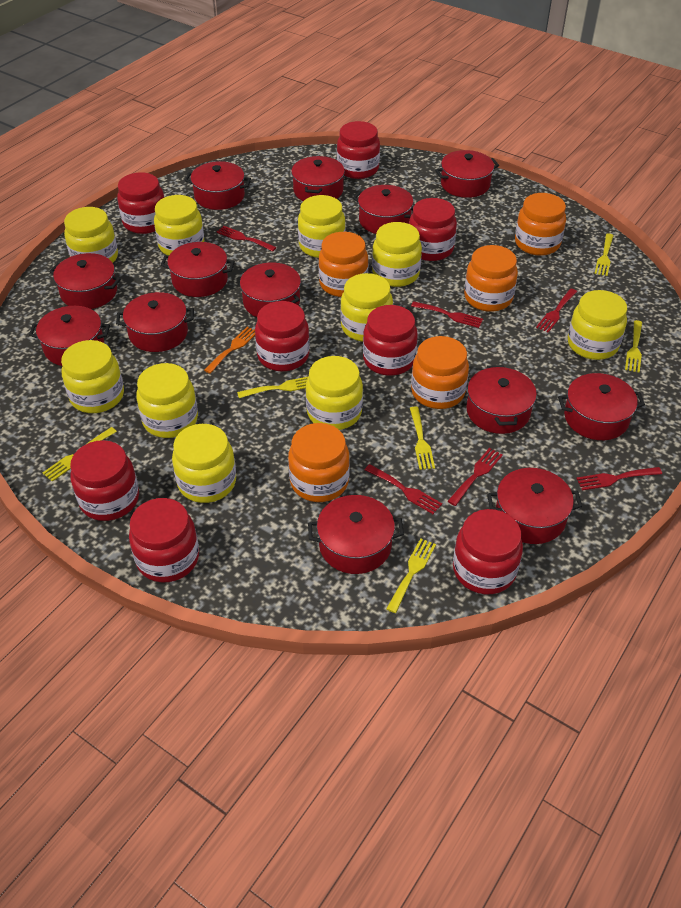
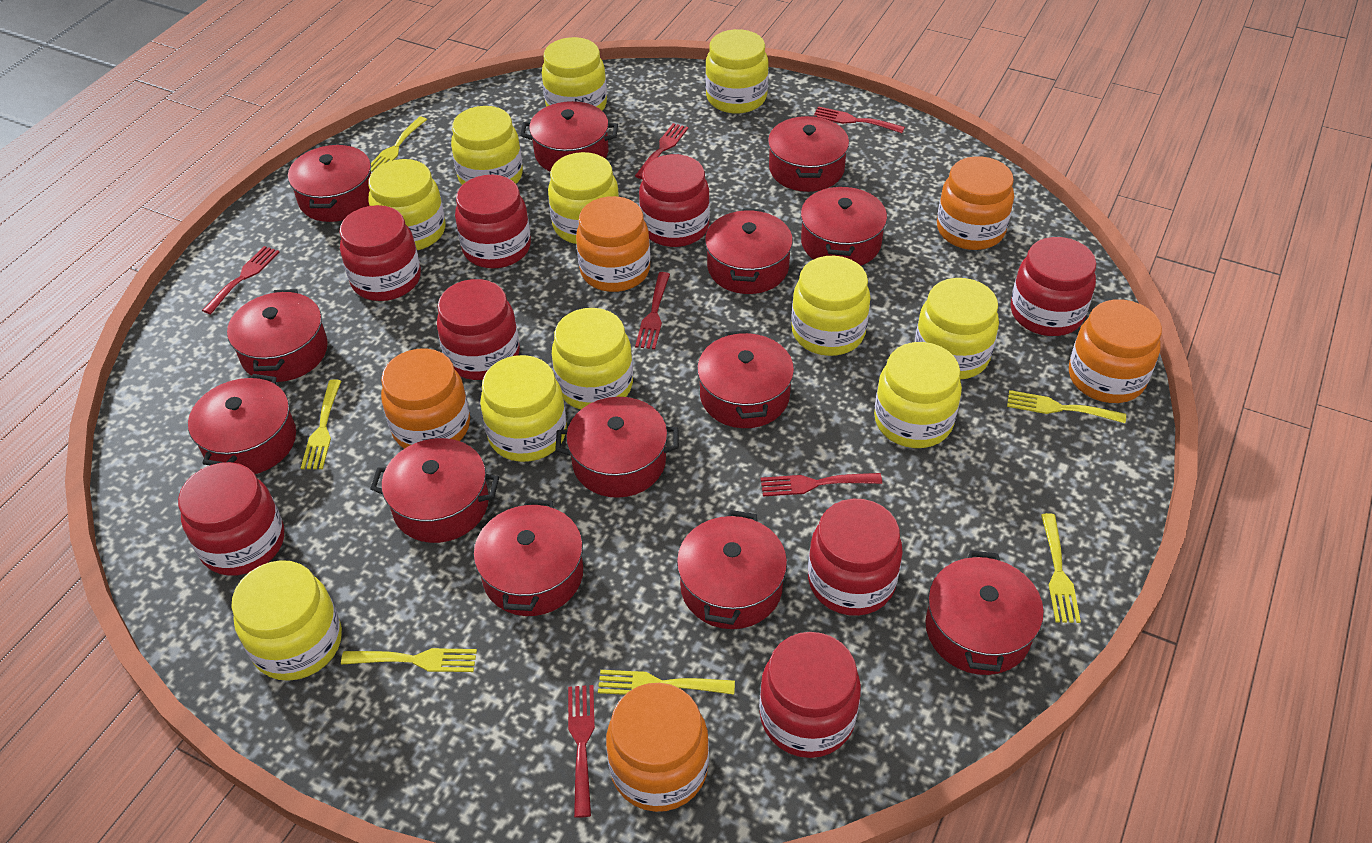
orange fork: 1 -> 0
yellow jar: 10 -> 11

